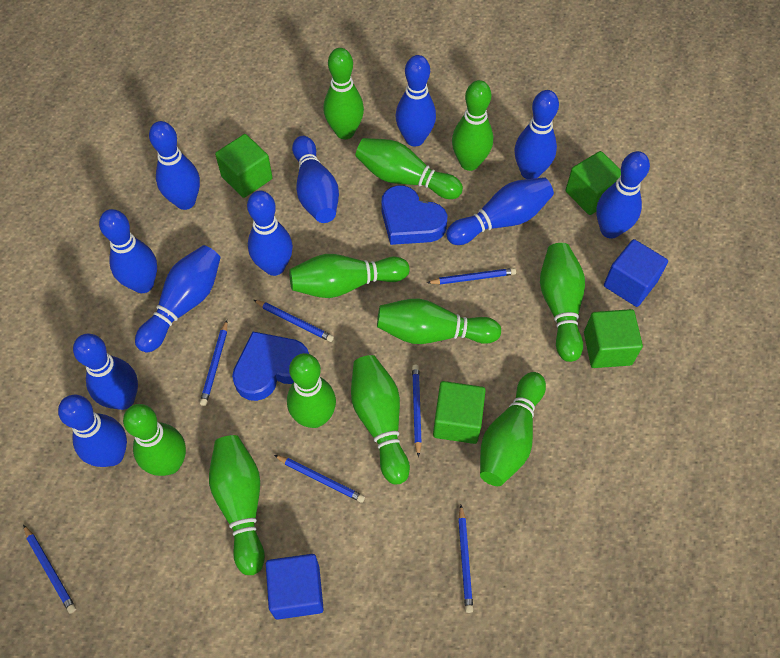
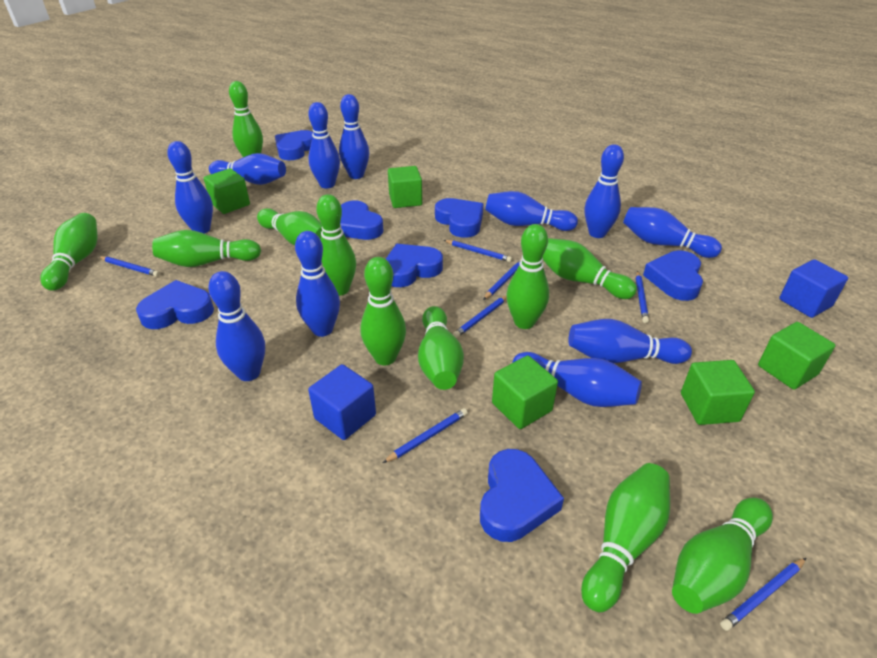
blue heart: 2 -> 7
green cube: 4 -> 5

